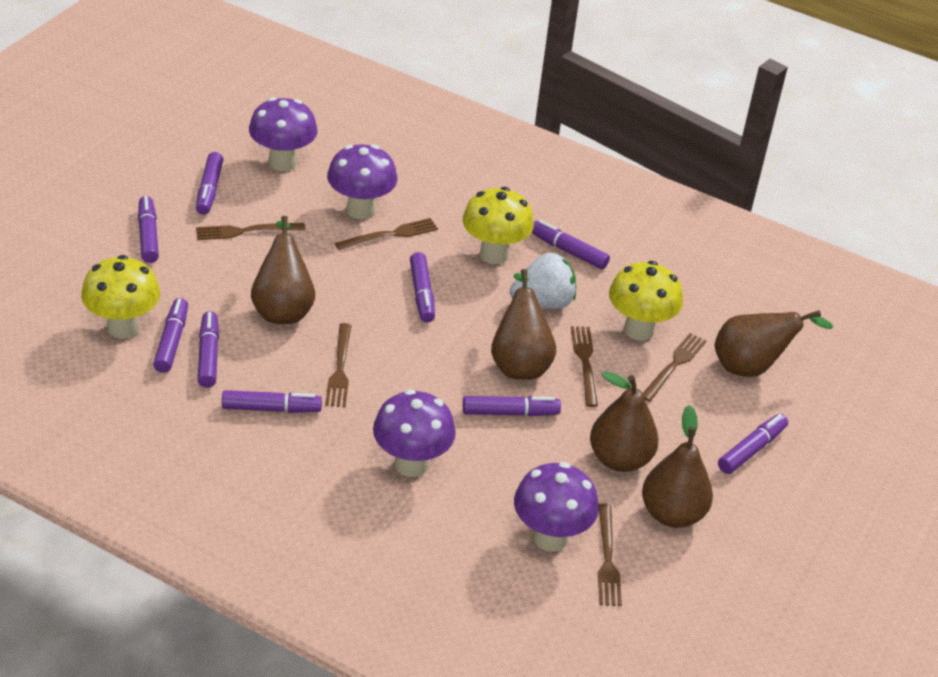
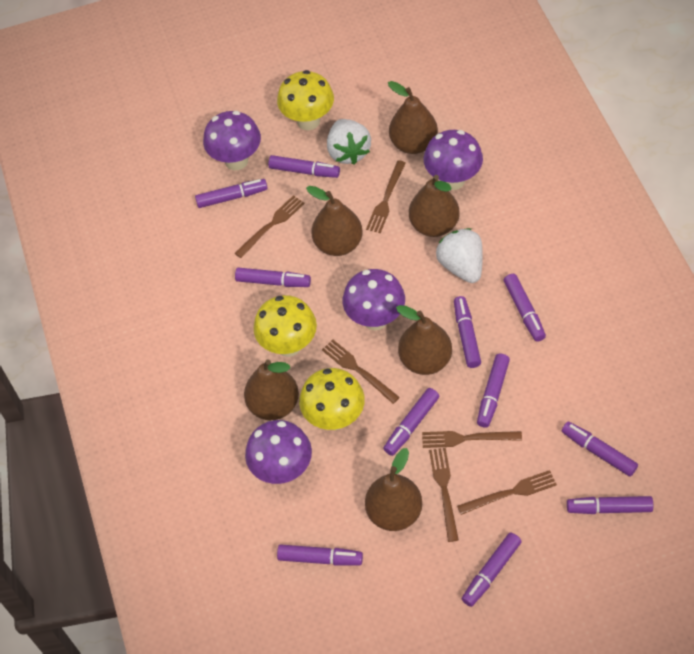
brown pear: 5 -> 6
purple marker: 9 -> 11
white strawberry: 1 -> 2

